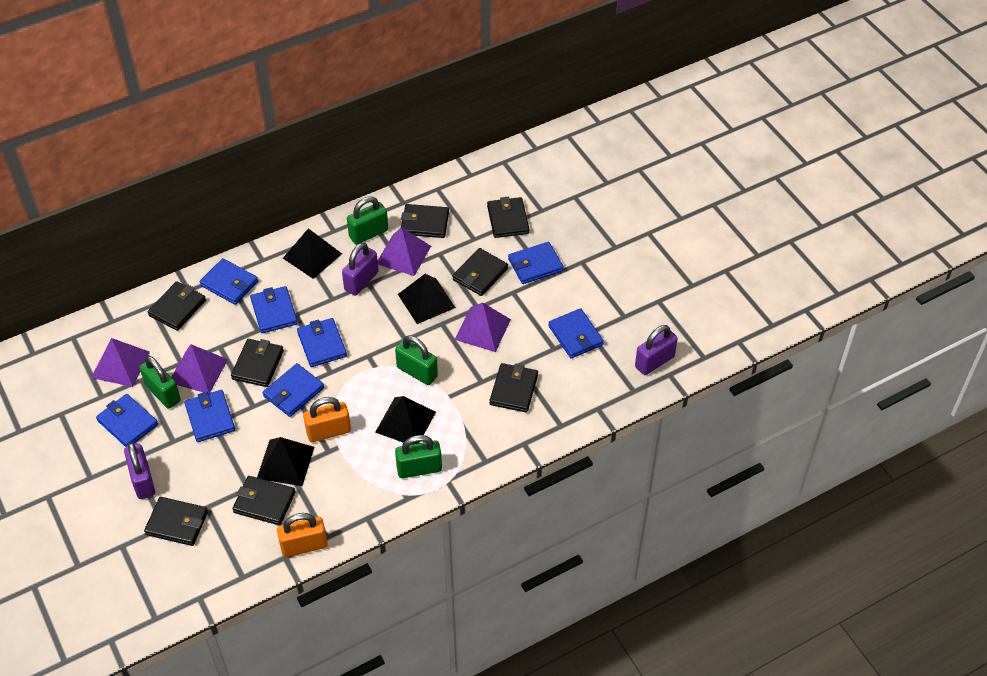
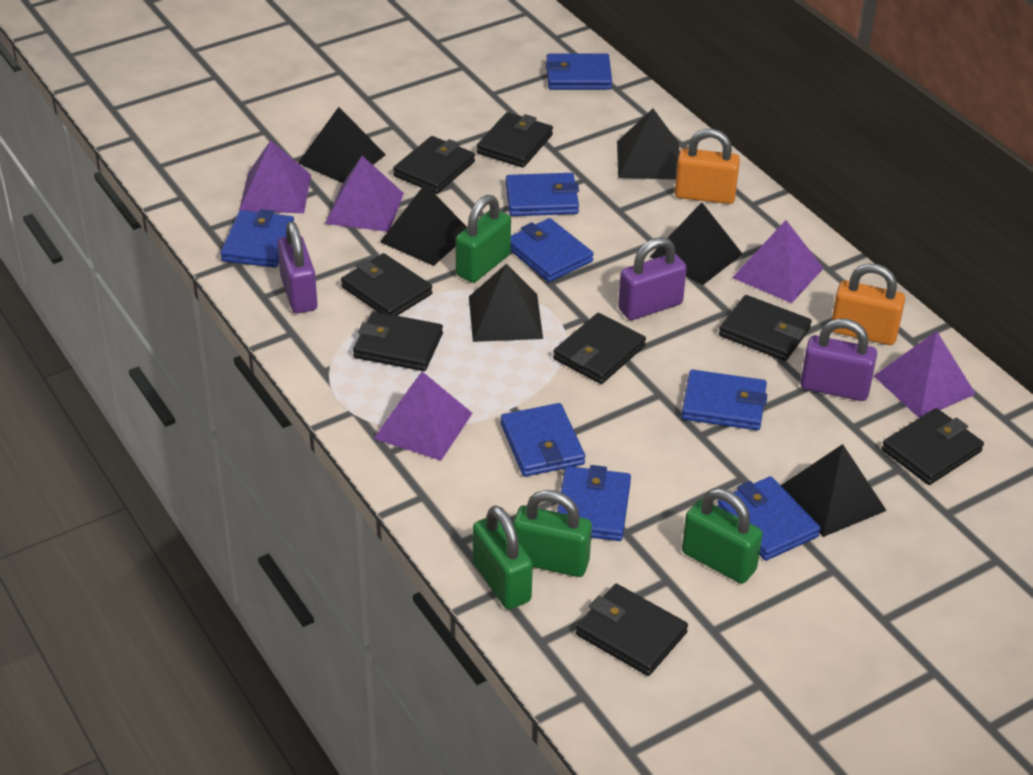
black pyramid: 4 -> 6
purple pyramid: 4 -> 5

